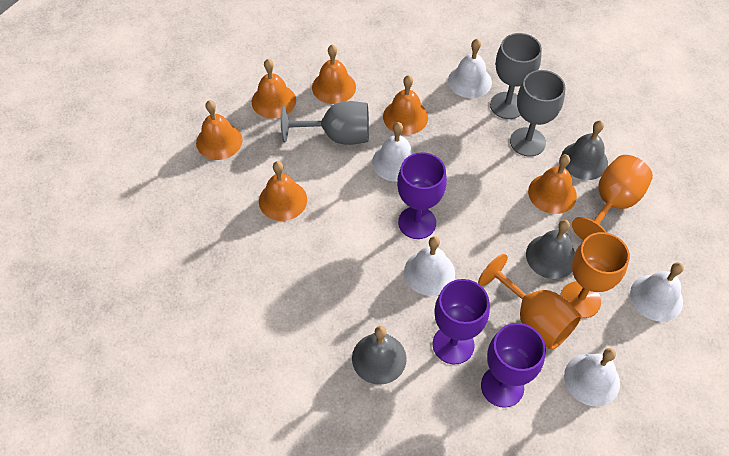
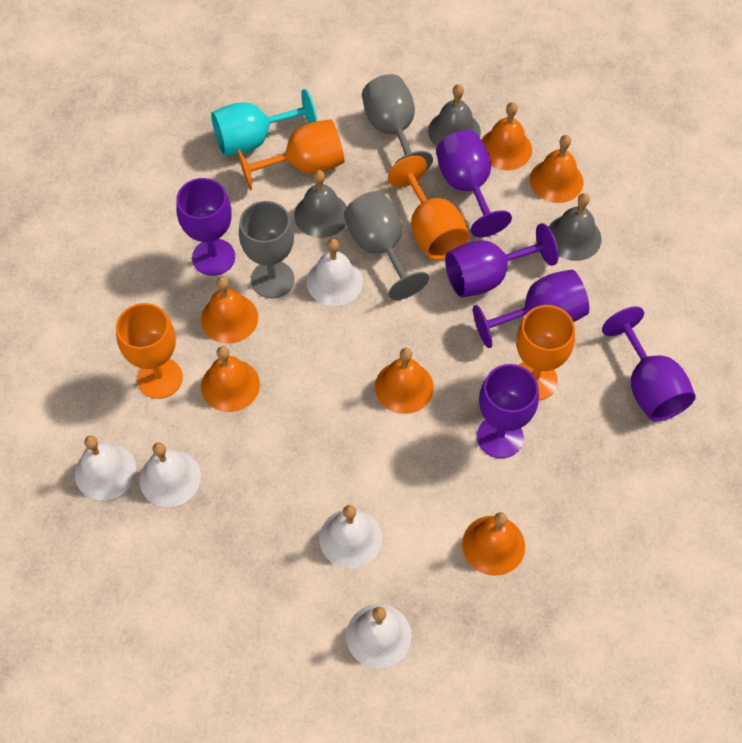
orange goblet: 3 -> 4
purple goblet: 3 -> 6
turquoise goblet: 0 -> 1

